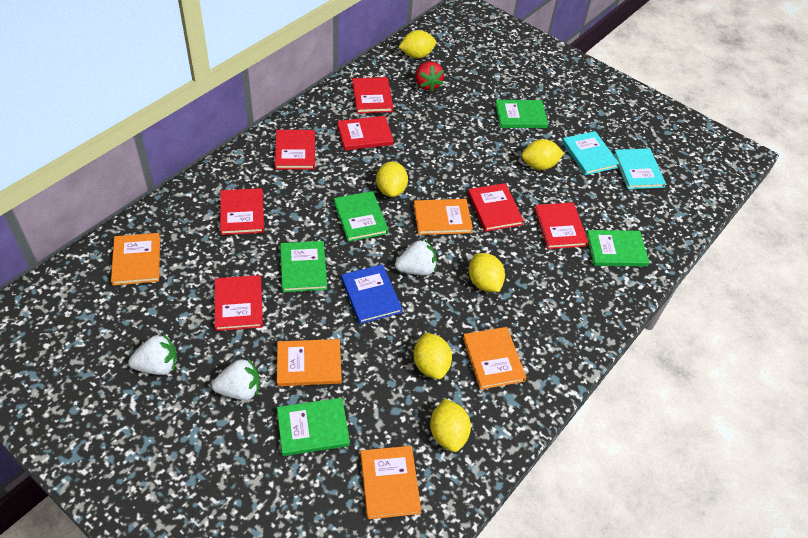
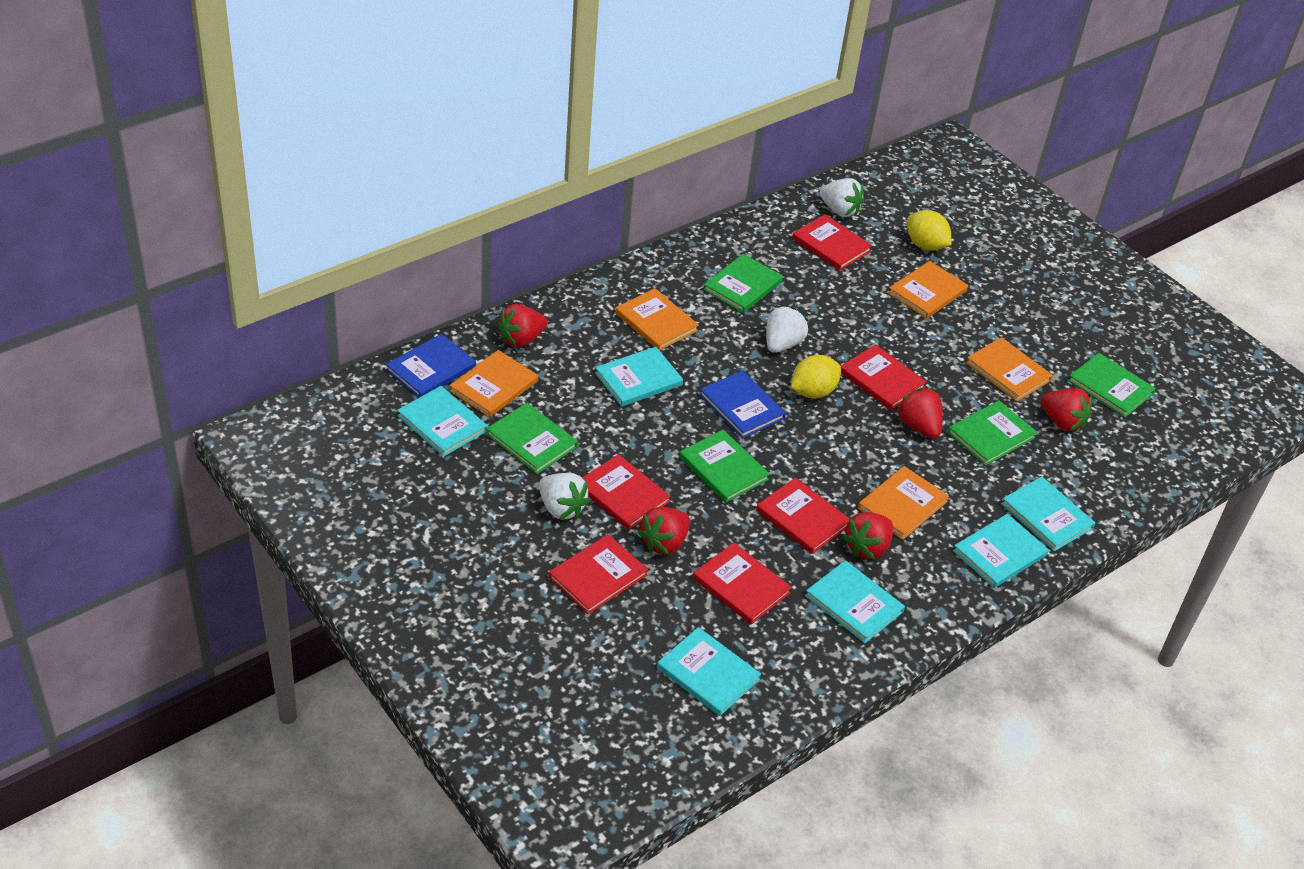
blue book: 1 -> 2
red book: 7 -> 6
red strawberry: 1 -> 5
turquoise book: 2 -> 6
yellow lemon: 6 -> 2

